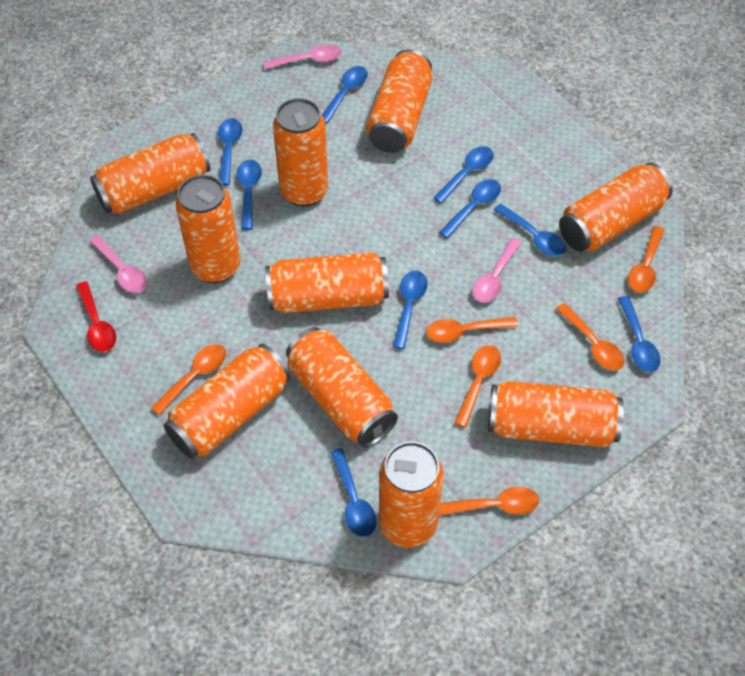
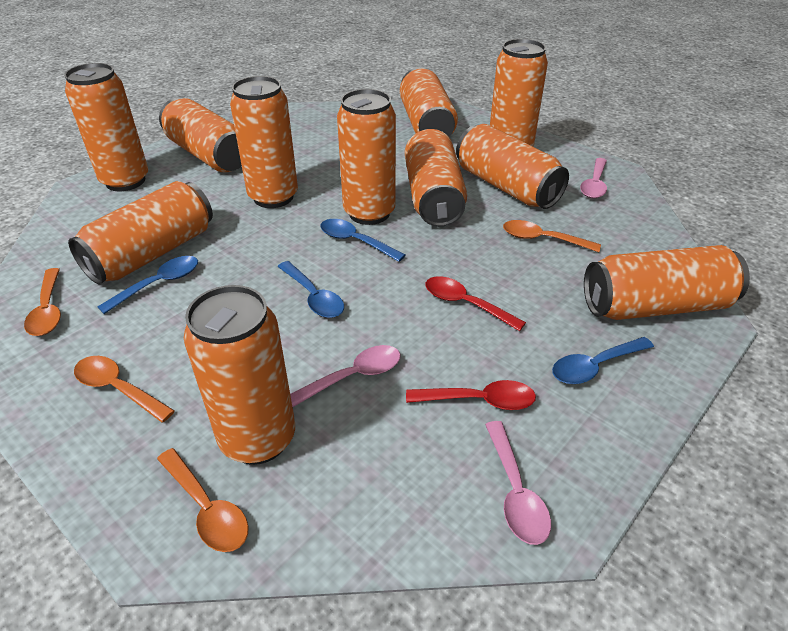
blue spoon: 9 -> 4
orange can: 10 -> 11
orange spoon: 6 -> 4
red spoon: 1 -> 2

